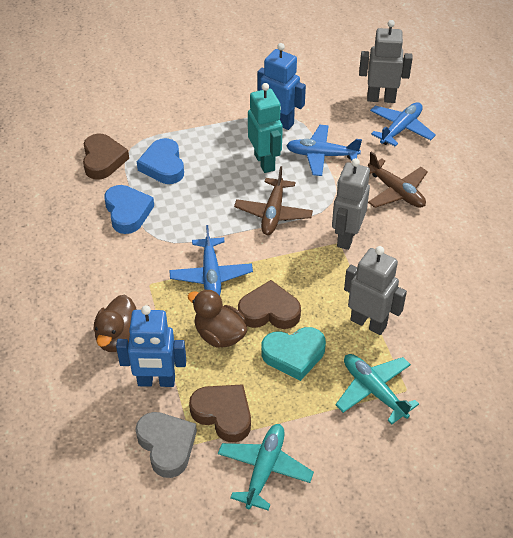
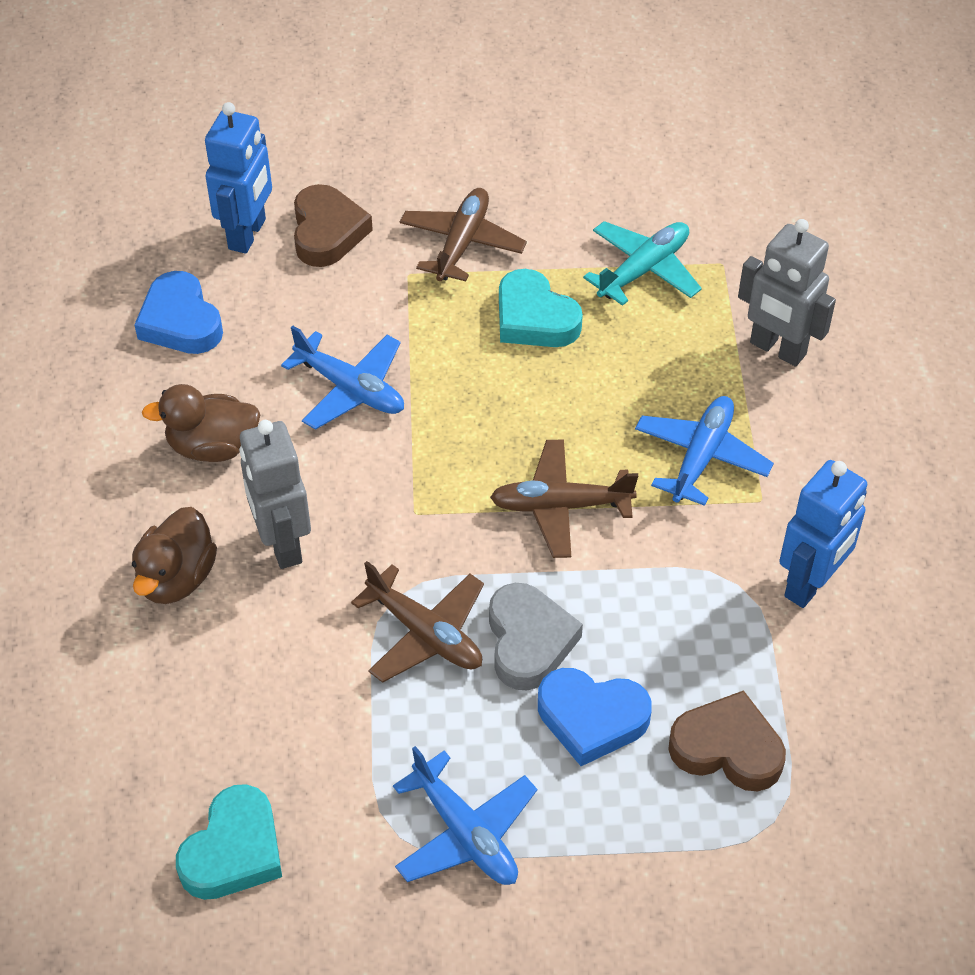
brown heart: 3 -> 2
brown plane: 2 -> 3
grey robot: 3 -> 2
turquoise heart: 1 -> 2
turquoise plane: 2 -> 1
turquoise robot: 1 -> 0

